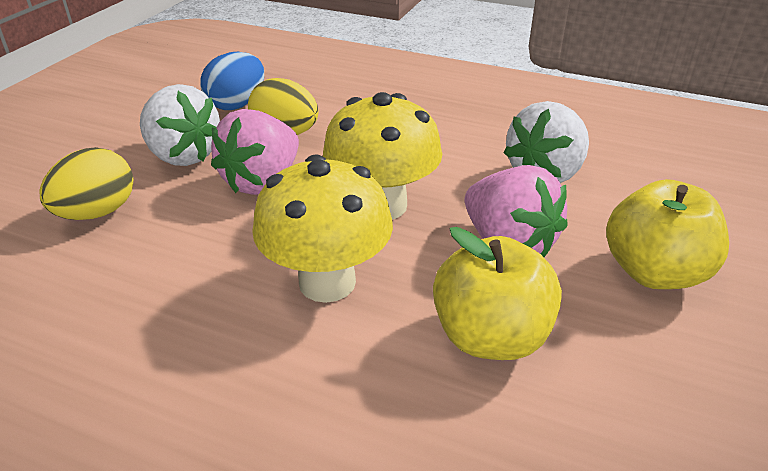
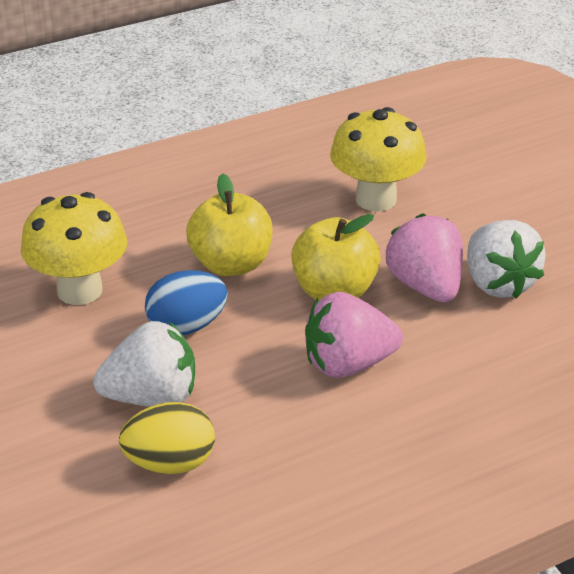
yellow egg: 2 -> 1

